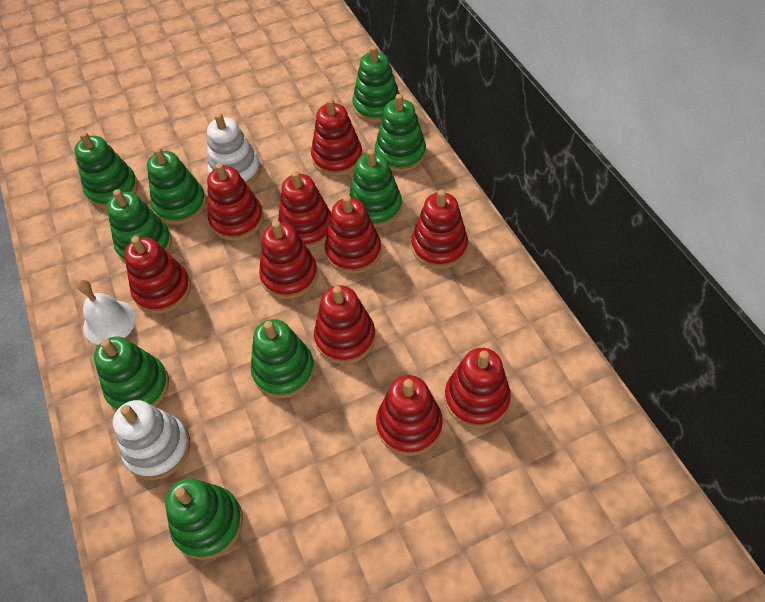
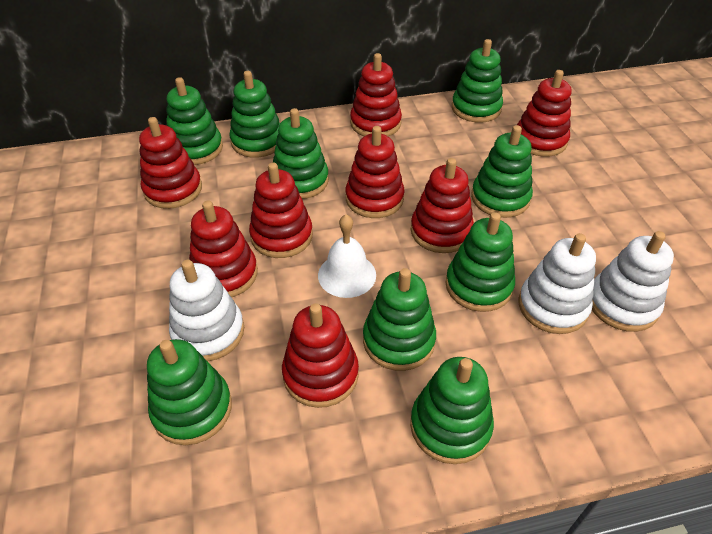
red stacking toy: 10 -> 8
white stacking toy: 2 -> 3

